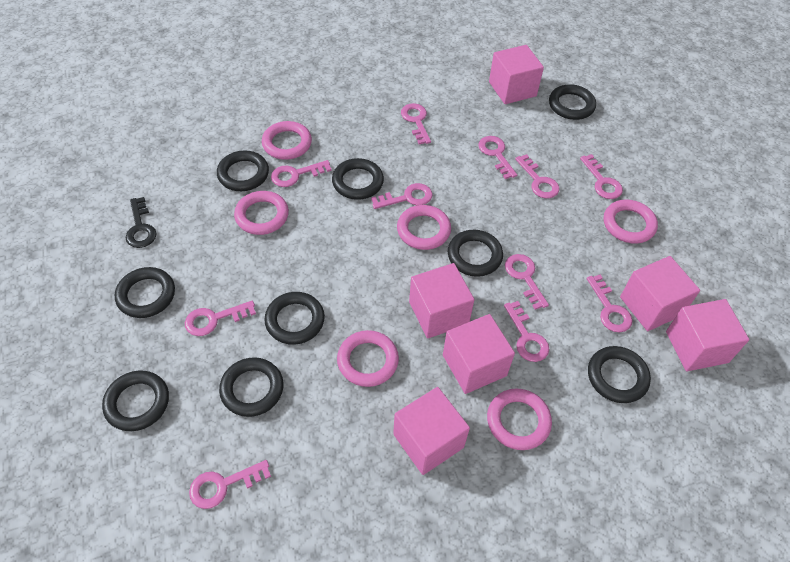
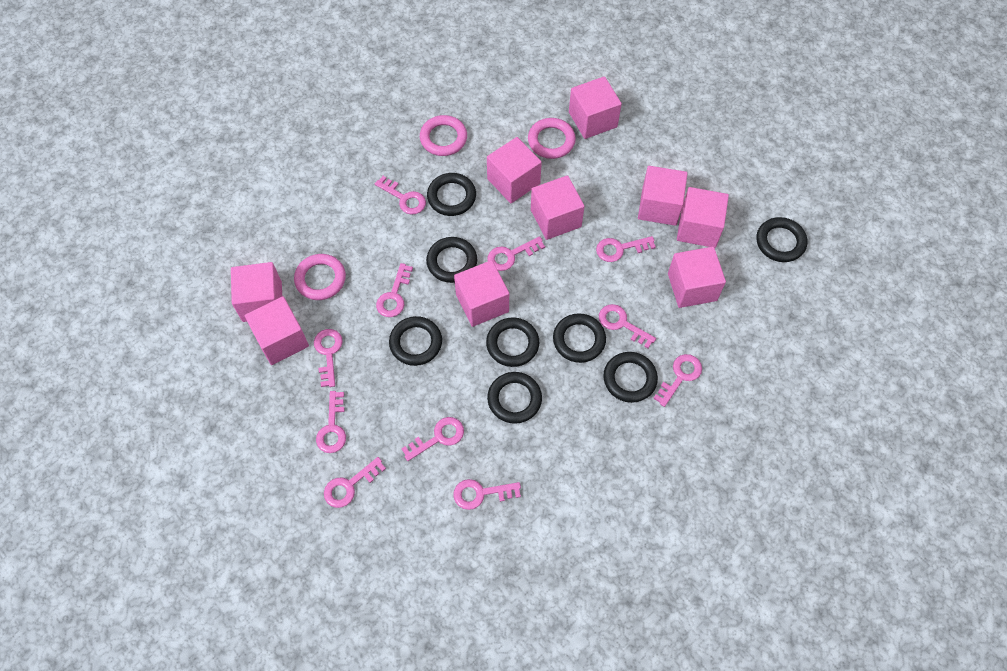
black key: 1 -> 0
black ring: 9 -> 8
pink cube: 6 -> 9
pink ring: 6 -> 3

